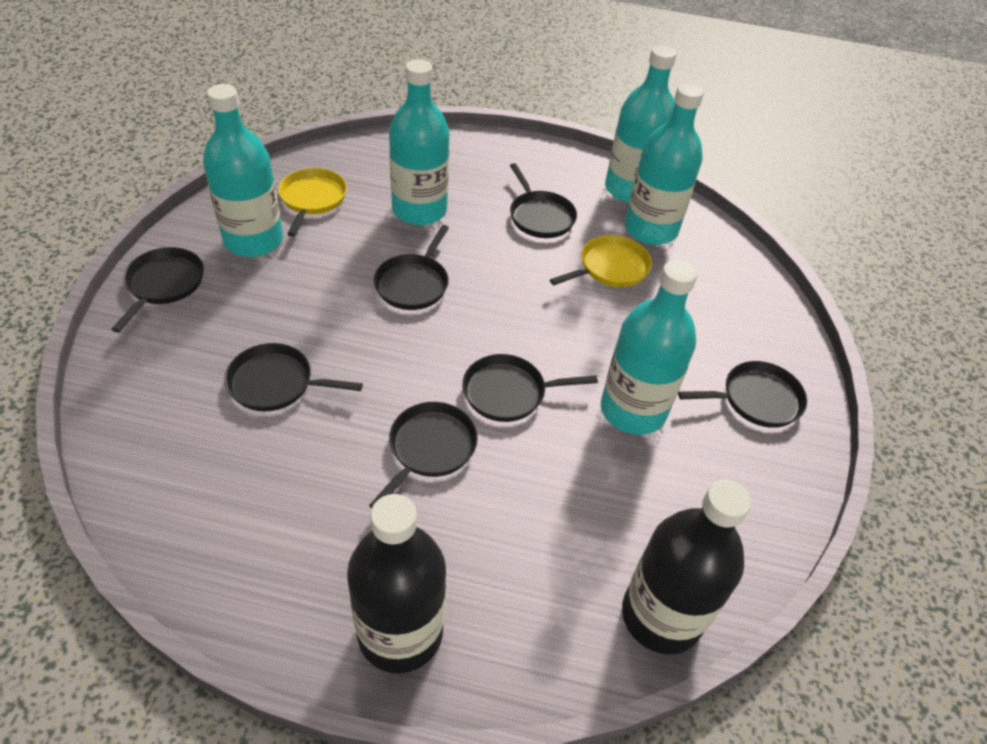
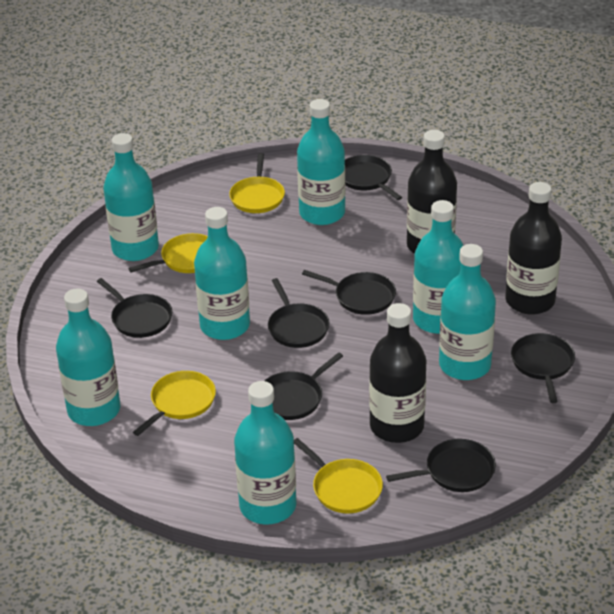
black bottle: 2 -> 3
turquoise bottle: 5 -> 7
yellow pan: 2 -> 4

